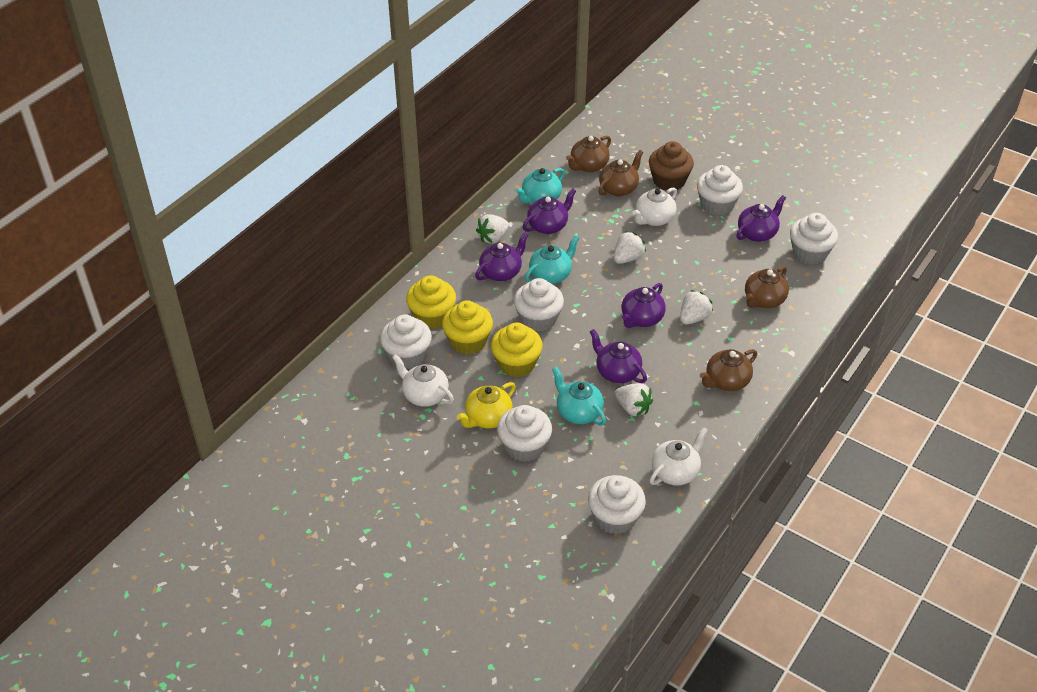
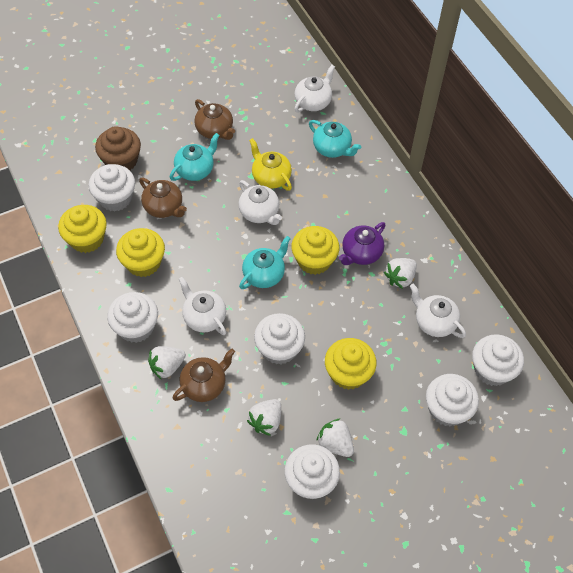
brown teapot: 4 -> 3
purple teapot: 5 -> 1
white teapot: 3 -> 4
yellow cupcake: 3 -> 4

